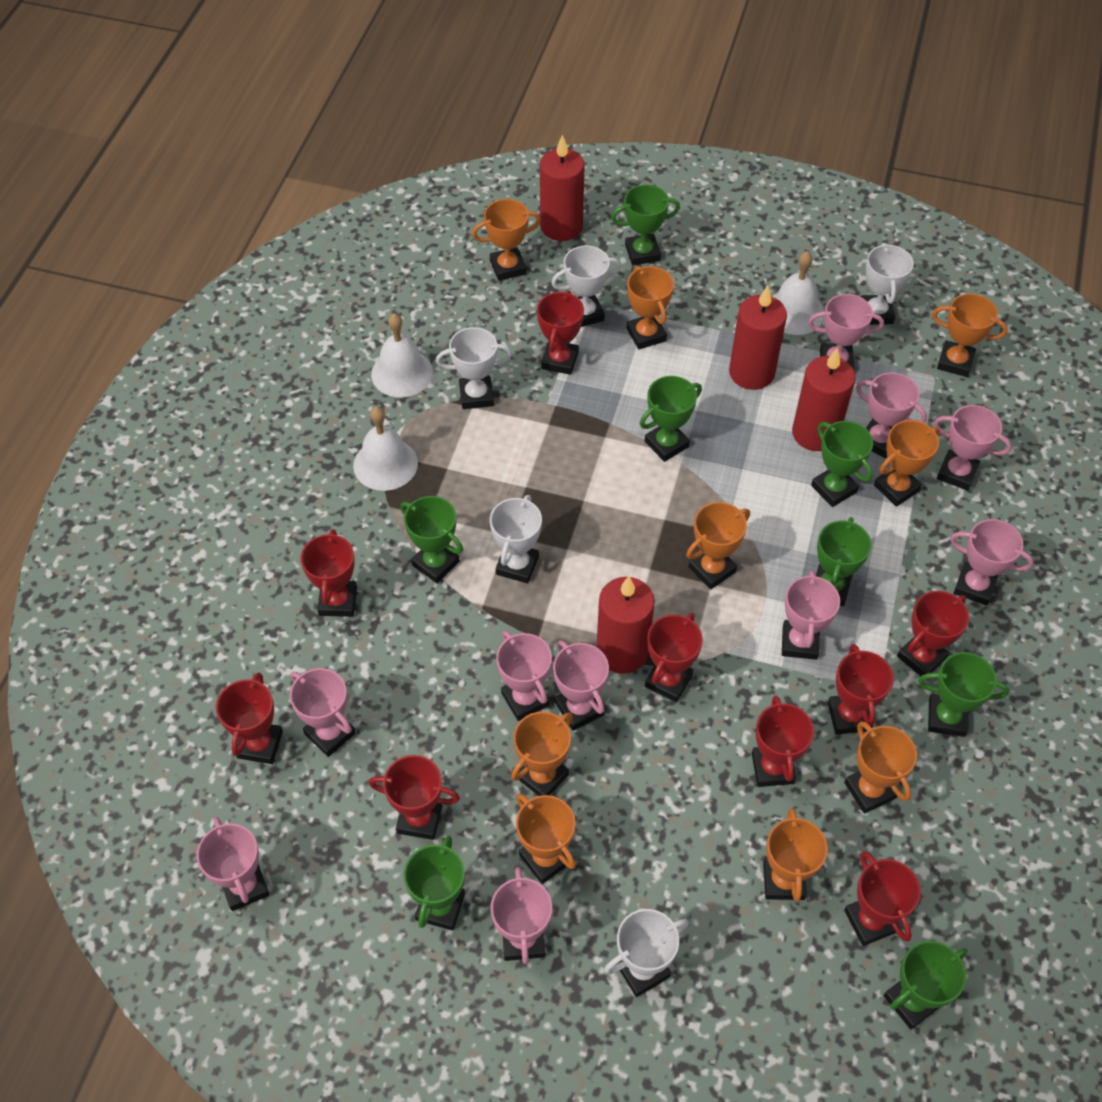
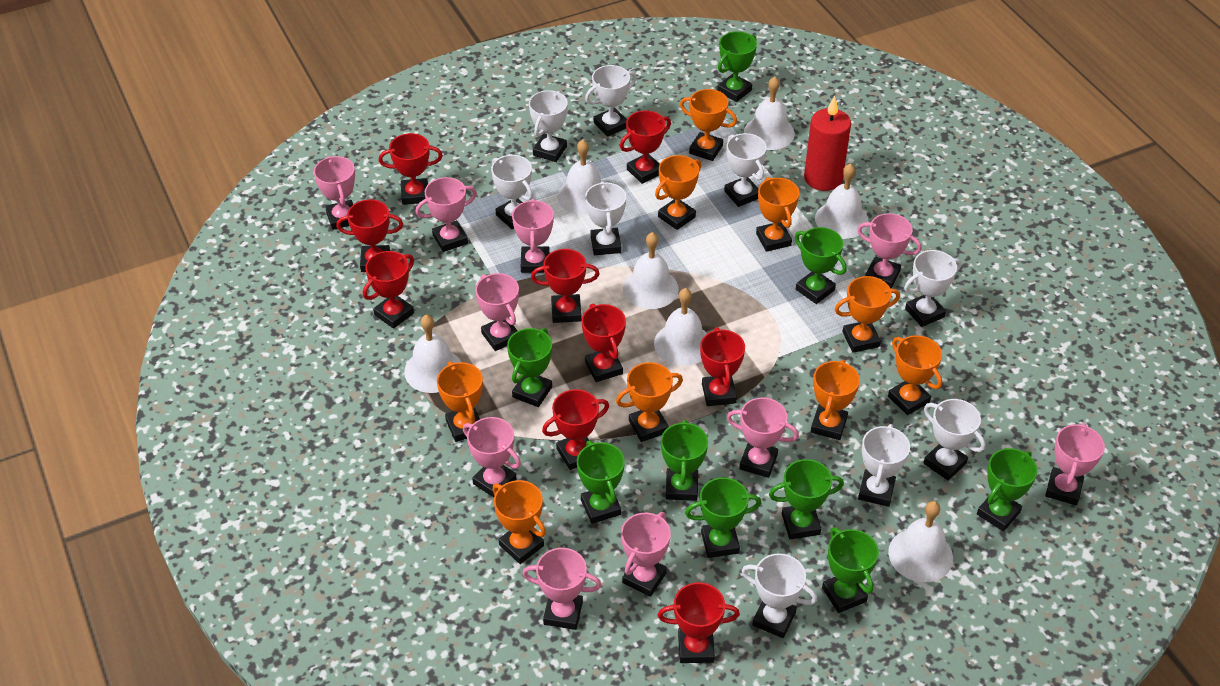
green trophy: 8 -> 9
red candle: 4 -> 1
white bell: 3 -> 7
white trophy: 5 -> 9

